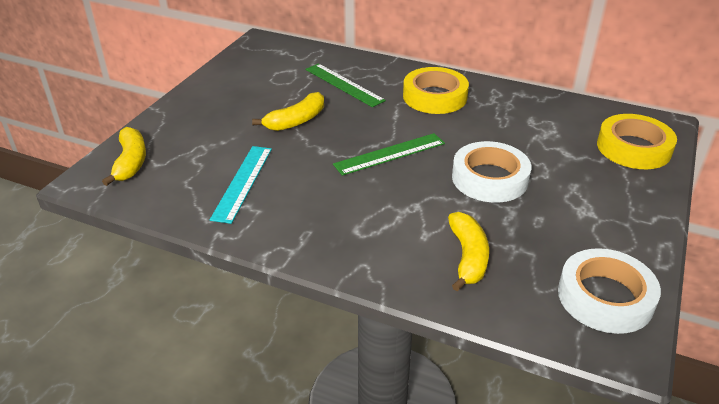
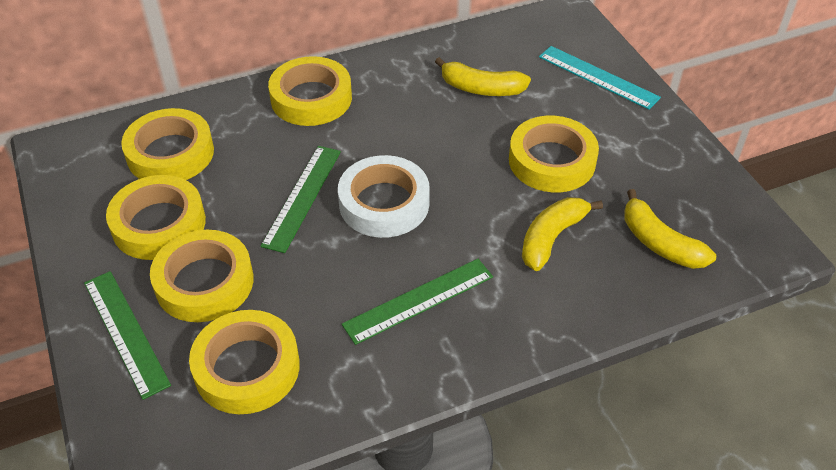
green ruler: 2 -> 3
white tape: 2 -> 1
yellow tape: 2 -> 6

